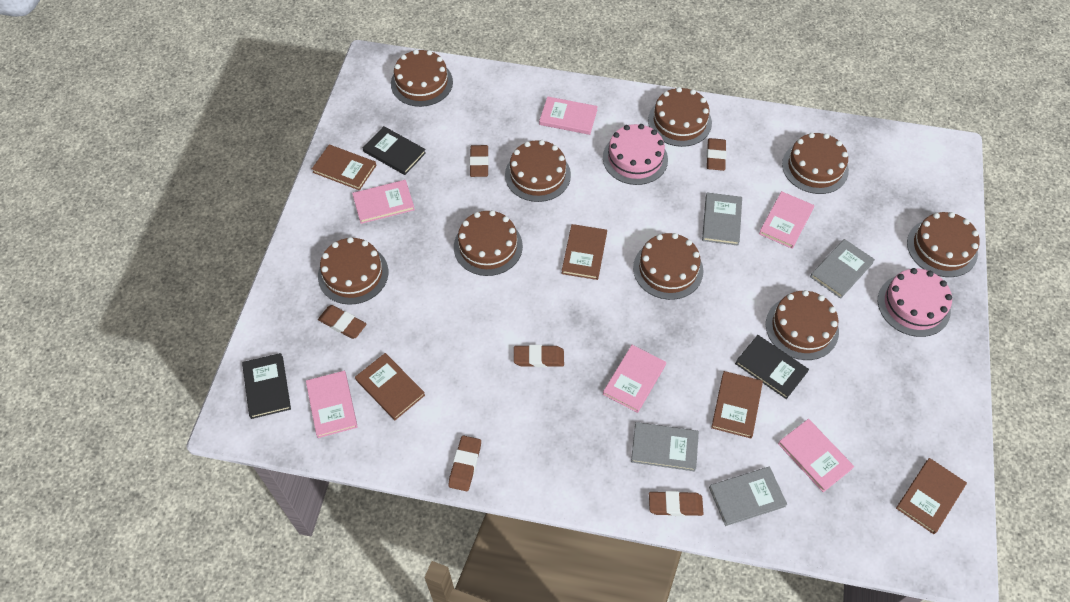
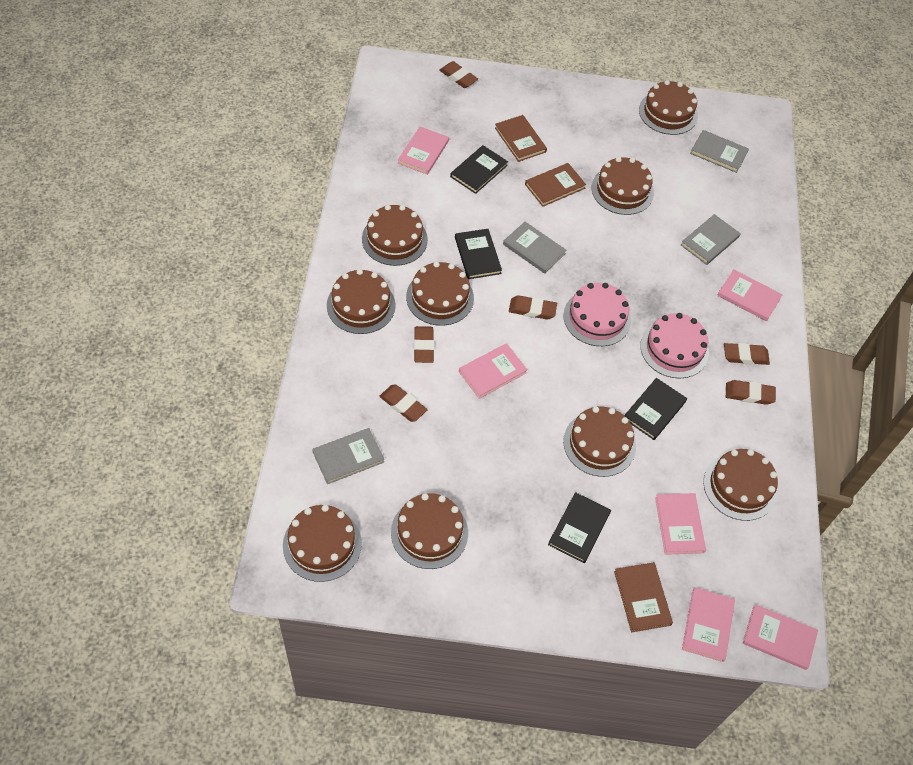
black book: 3 -> 4
brown book: 5 -> 3

